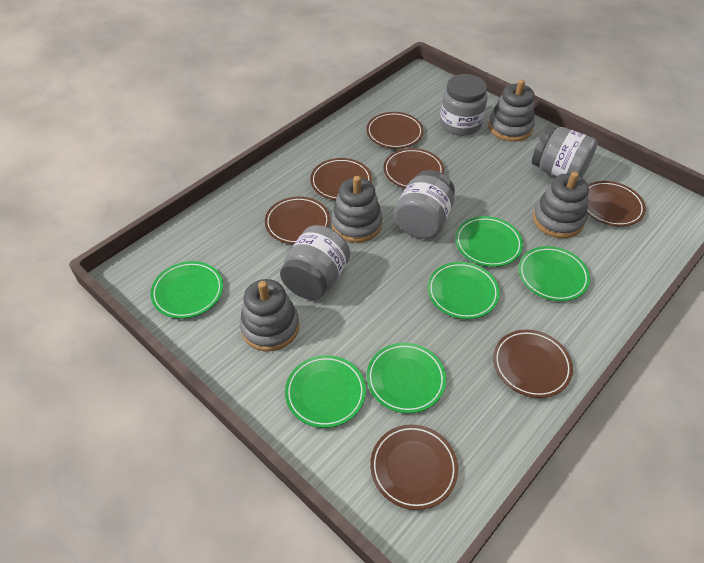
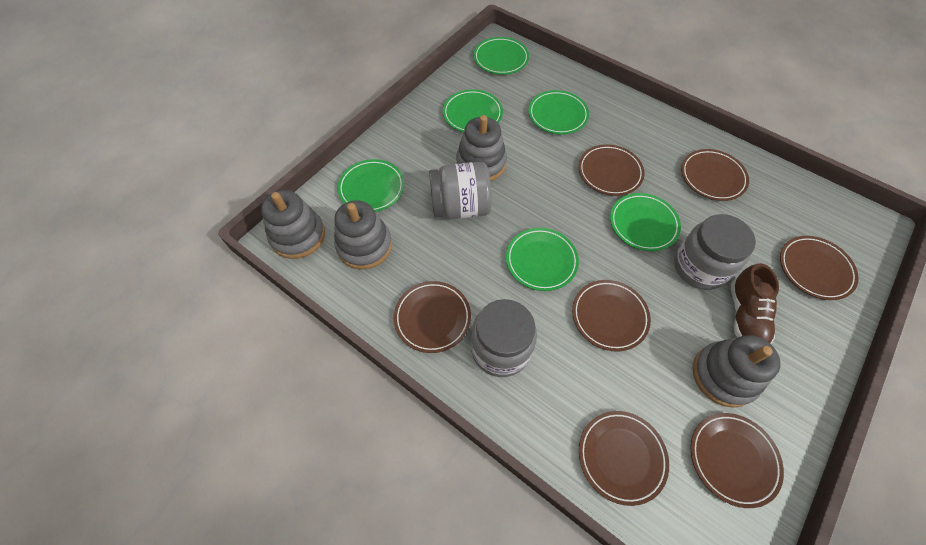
brown shoe: 0 -> 1
grey jar: 4 -> 3

